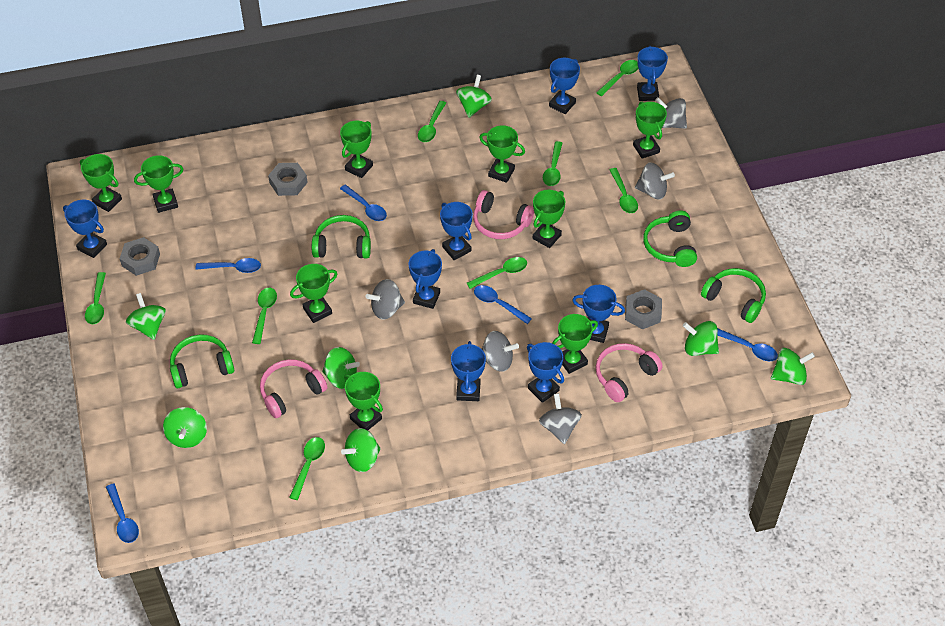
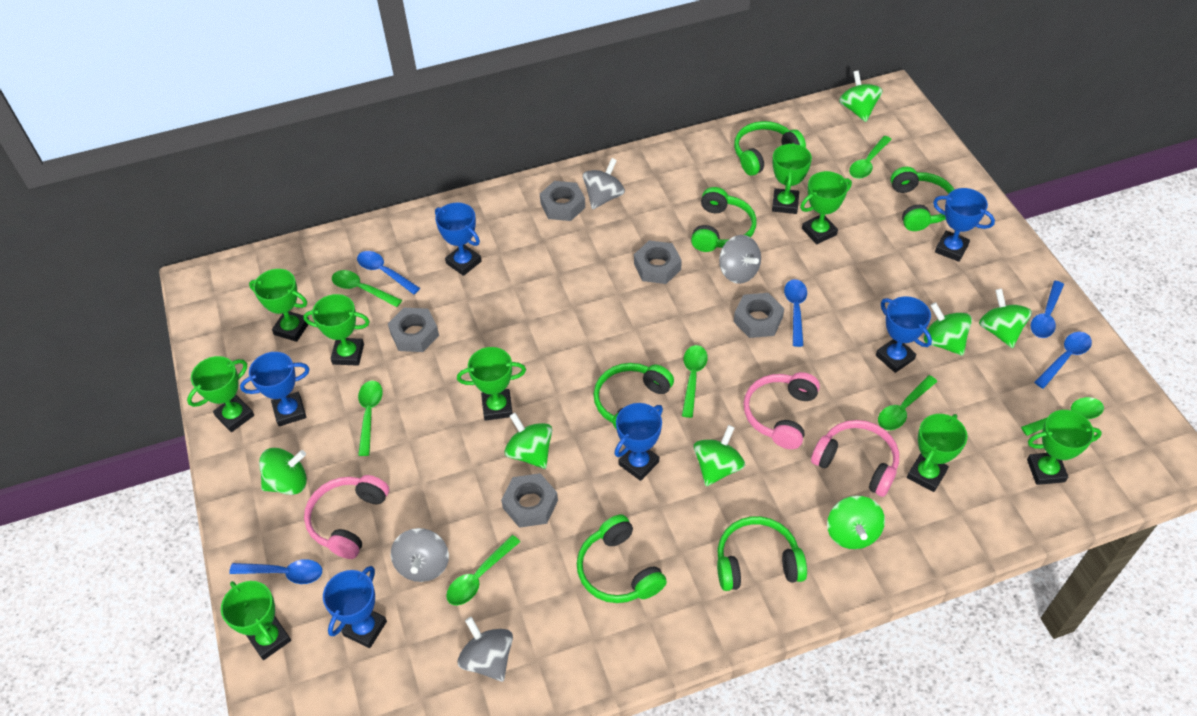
blue trophy: 8 -> 6
green headphones: 4 -> 6
green spoon: 8 -> 7
grey nut: 3 -> 5
grey spinning top: 5 -> 4

